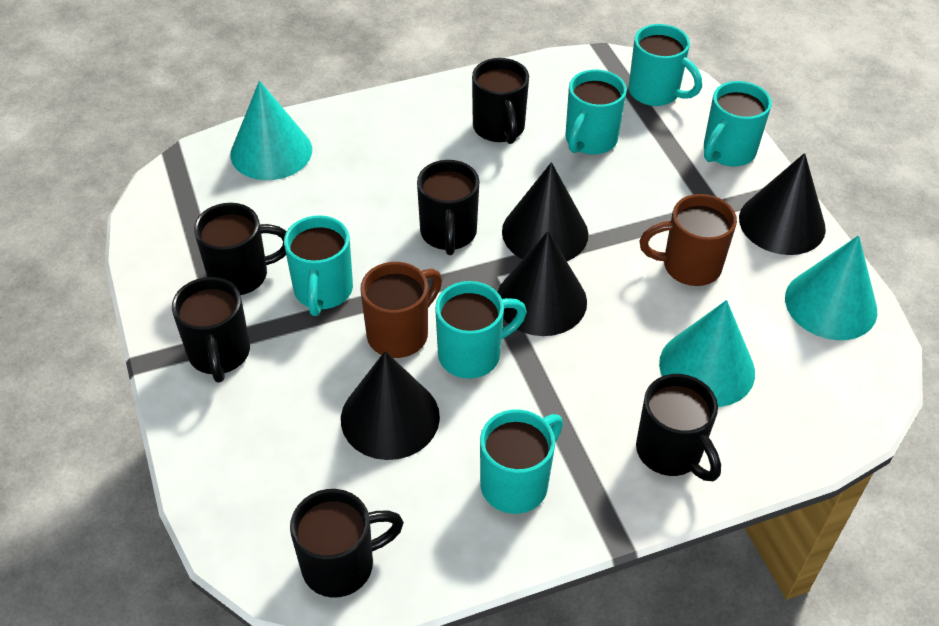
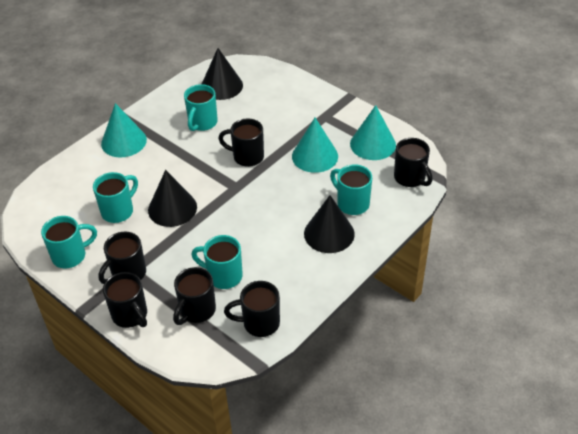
black cone: 4 -> 3
brown mug: 2 -> 0
turquoise mug: 6 -> 5

